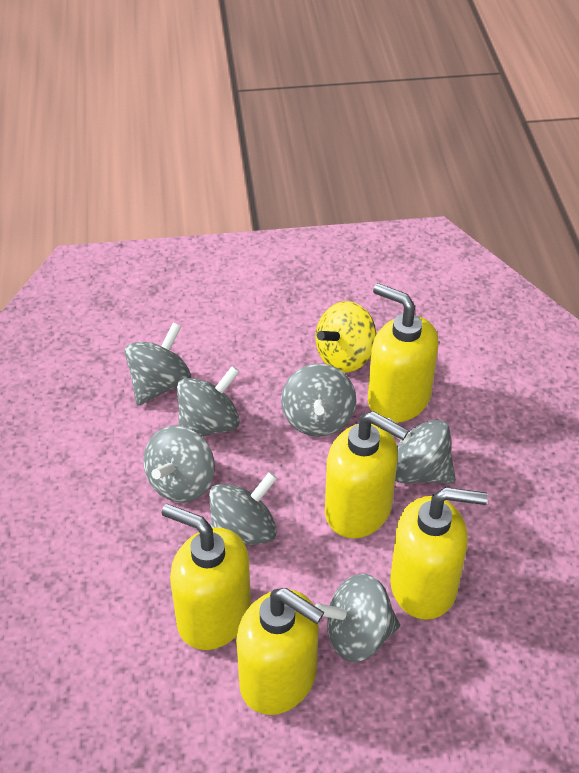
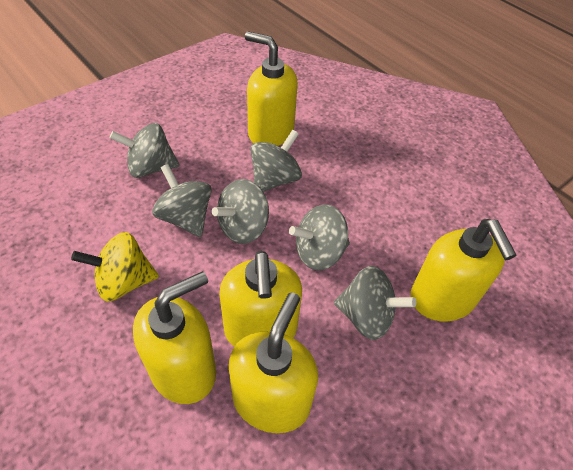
grey spinning top: 7 -> 6

